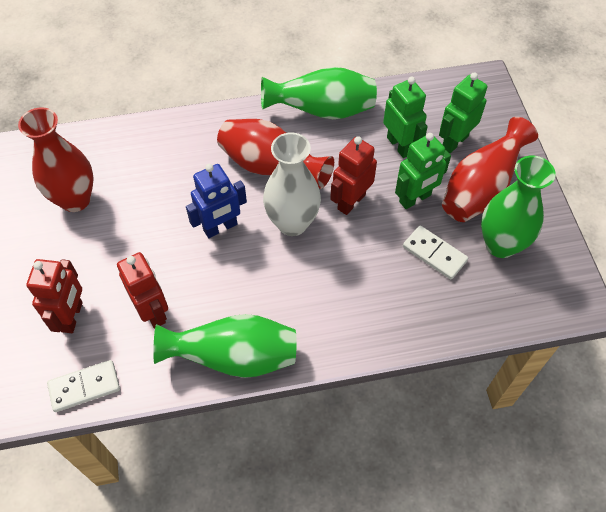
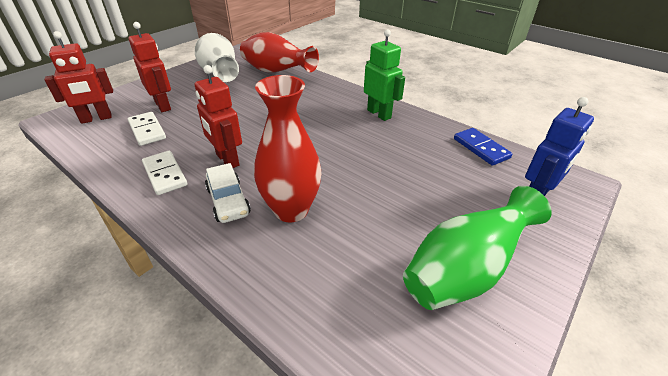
blue domino: 0 -> 1
green robot: 3 -> 1
green vase: 3 -> 1
red vase: 3 -> 2
white car: 0 -> 1

